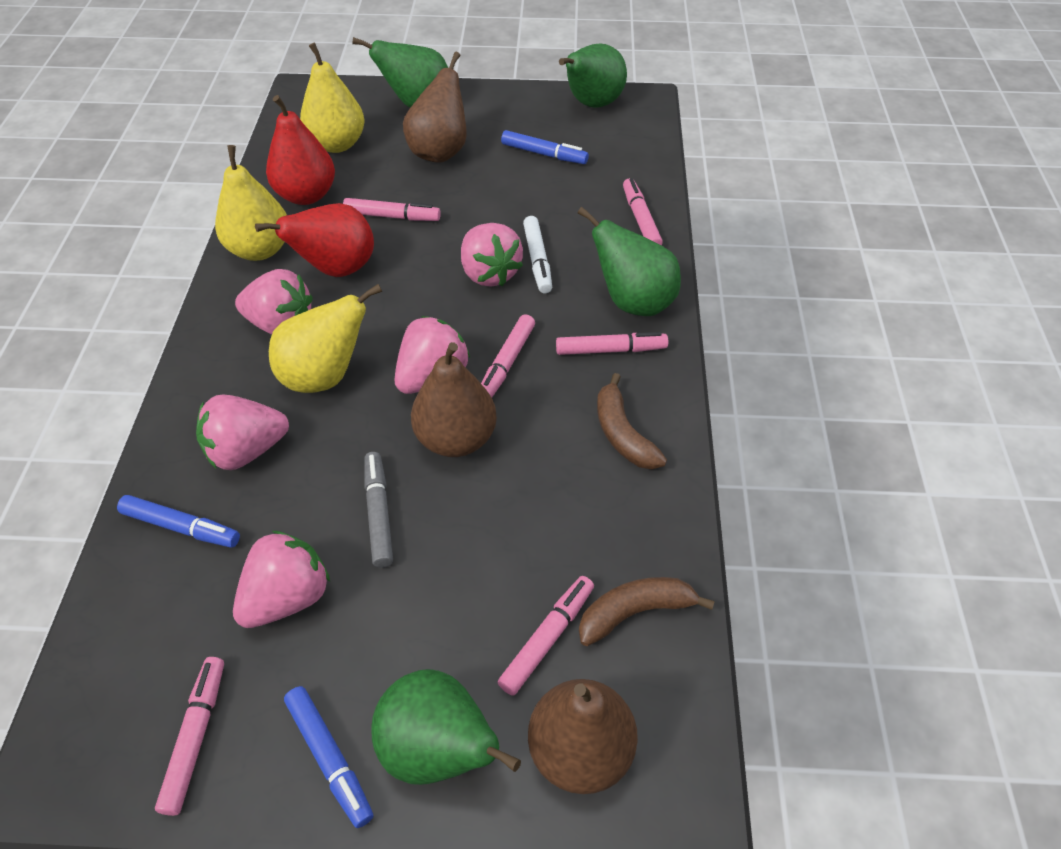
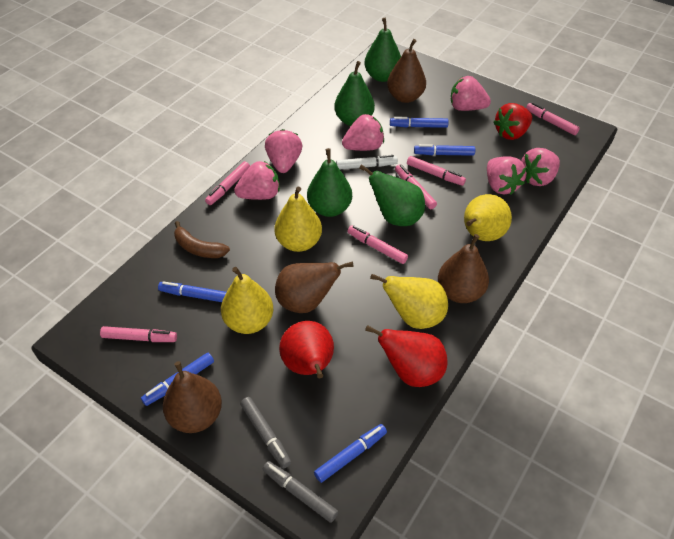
blue marker: 3 -> 5
brown banana: 2 -> 1
brown pear: 3 -> 4
grey marker: 1 -> 2
pink strawberry: 5 -> 6
red strawberry: 0 -> 1
yellow pear: 3 -> 4

